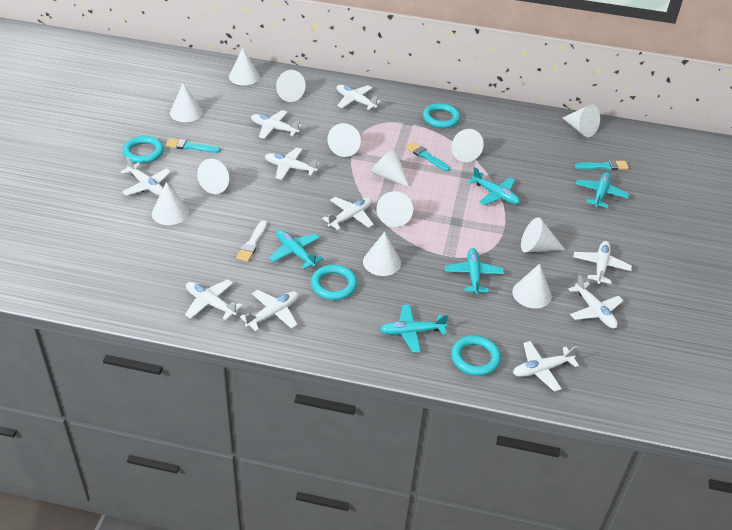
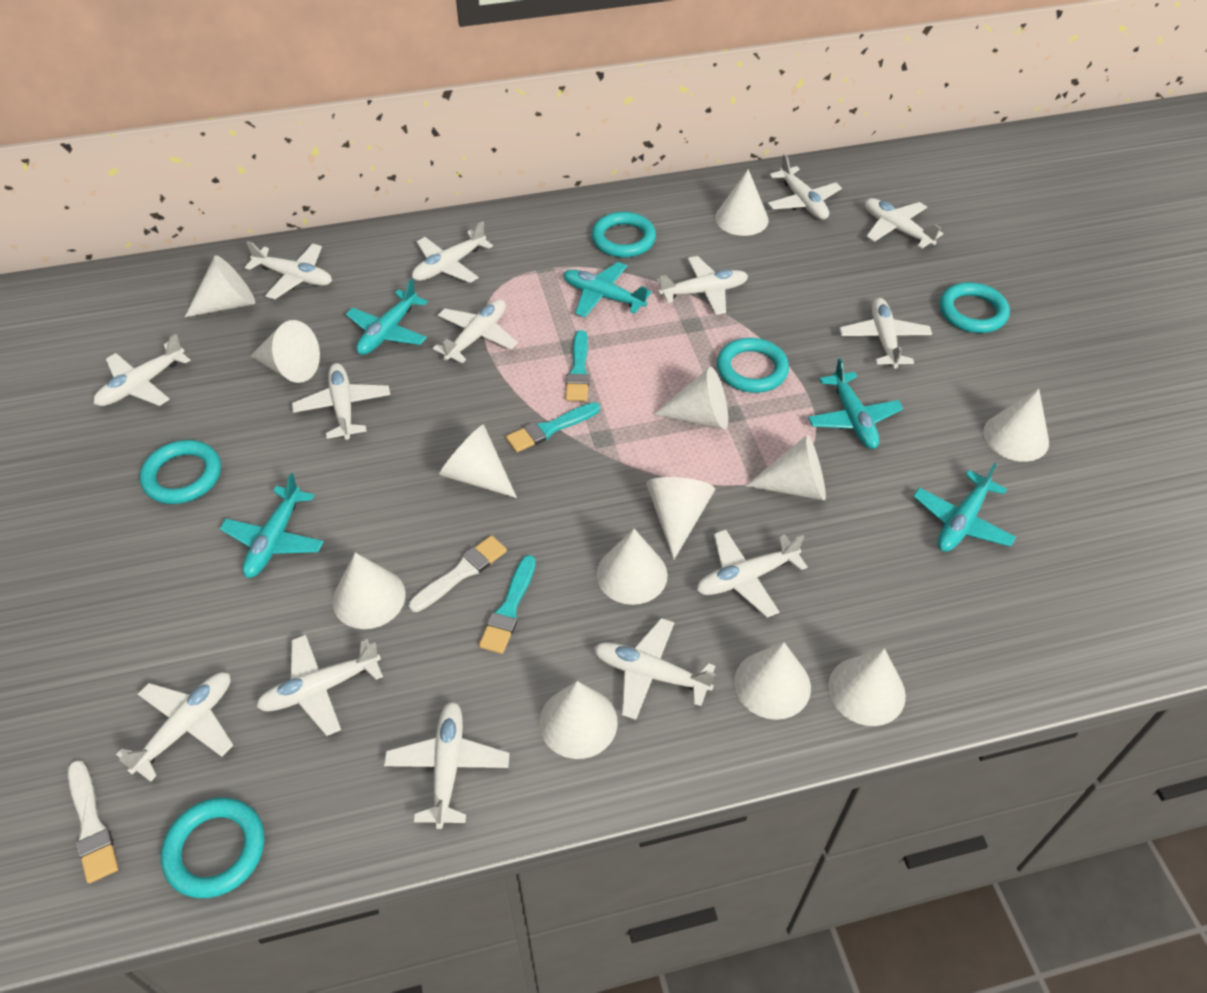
turquoise ring: 4 -> 5
white brush: 1 -> 2
white plane: 10 -> 14

